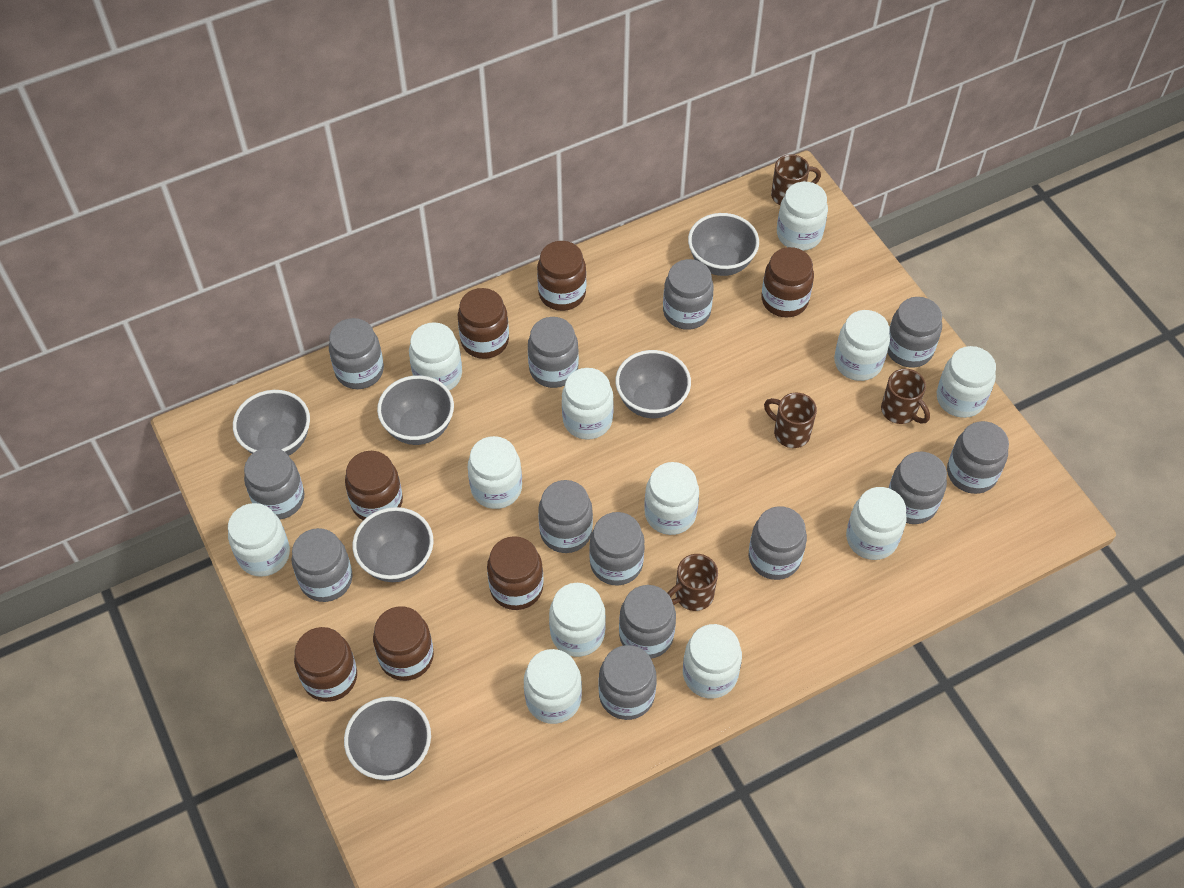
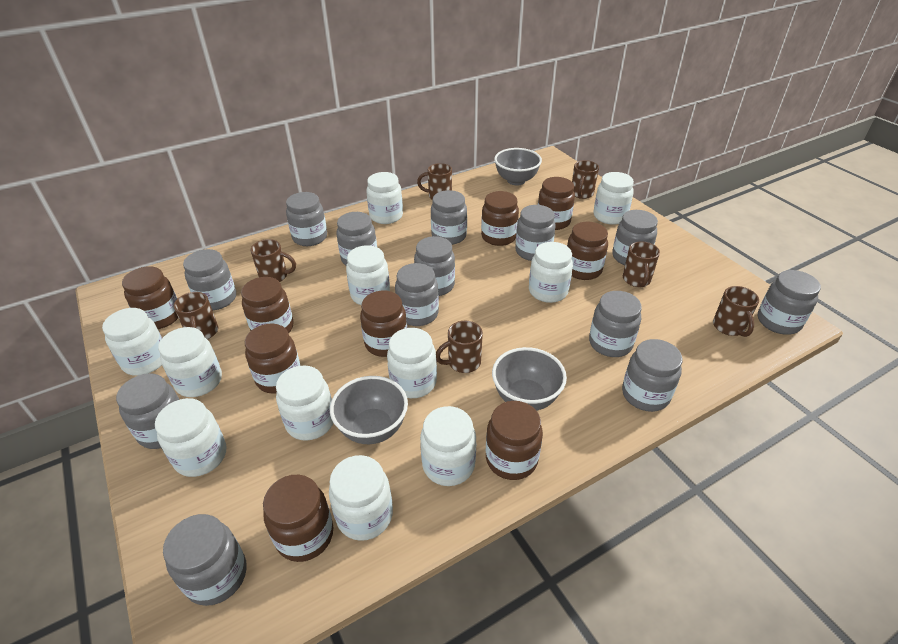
brown jar: 7 -> 9
brown mug: 4 -> 7
grey bowl: 6 -> 3
white jar: 12 -> 11

